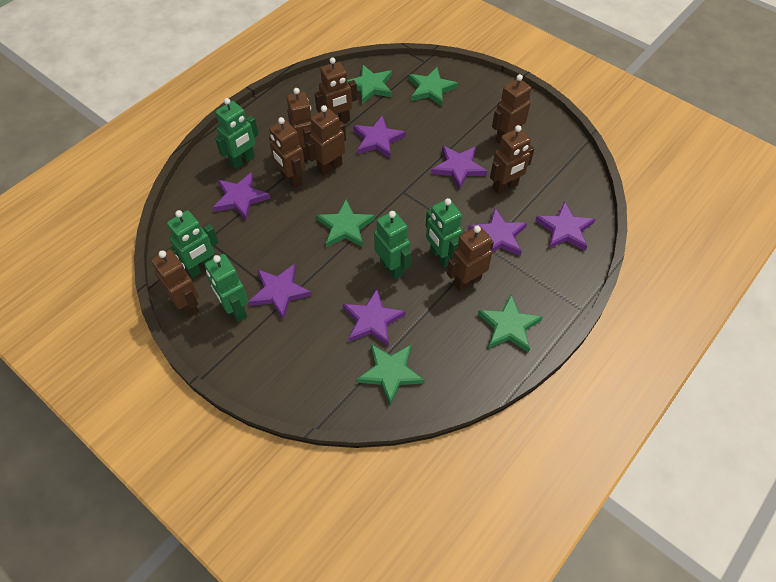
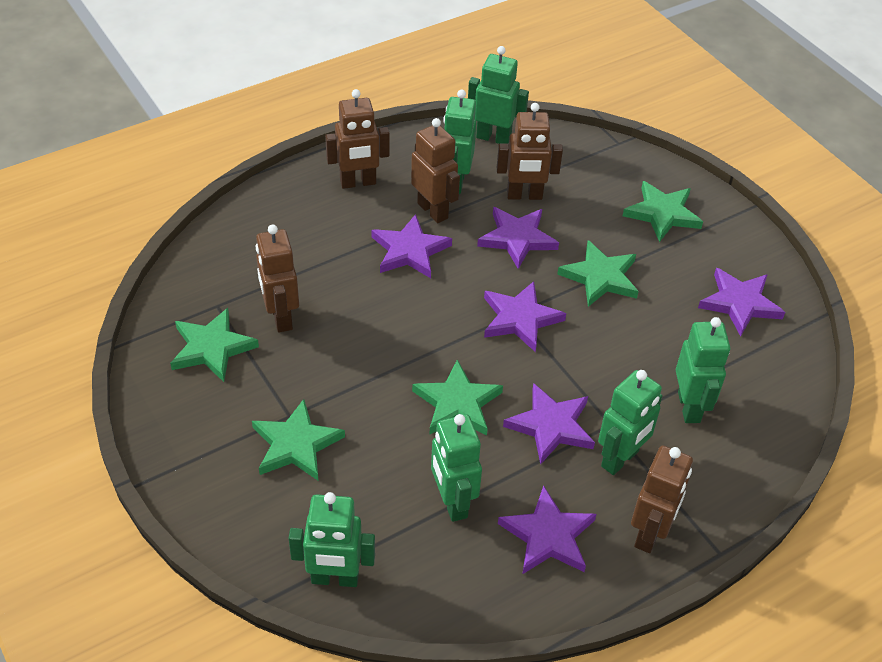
brown robot: 8 -> 5
green robot: 5 -> 6
purple star: 7 -> 6

